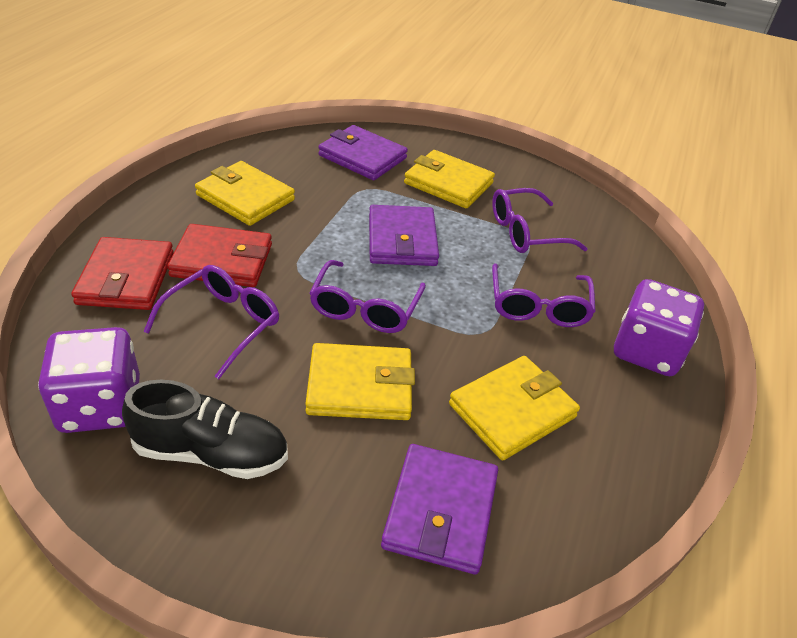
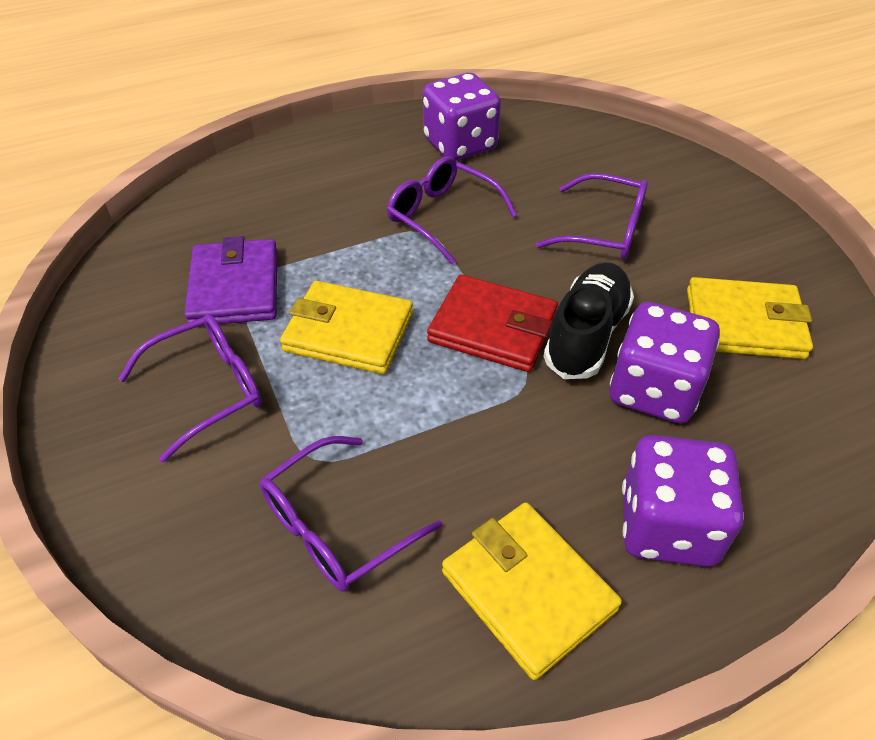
purple dice: 2 -> 3
purple wallet: 3 -> 1
red wallet: 2 -> 1
yellow wallet: 4 -> 3

